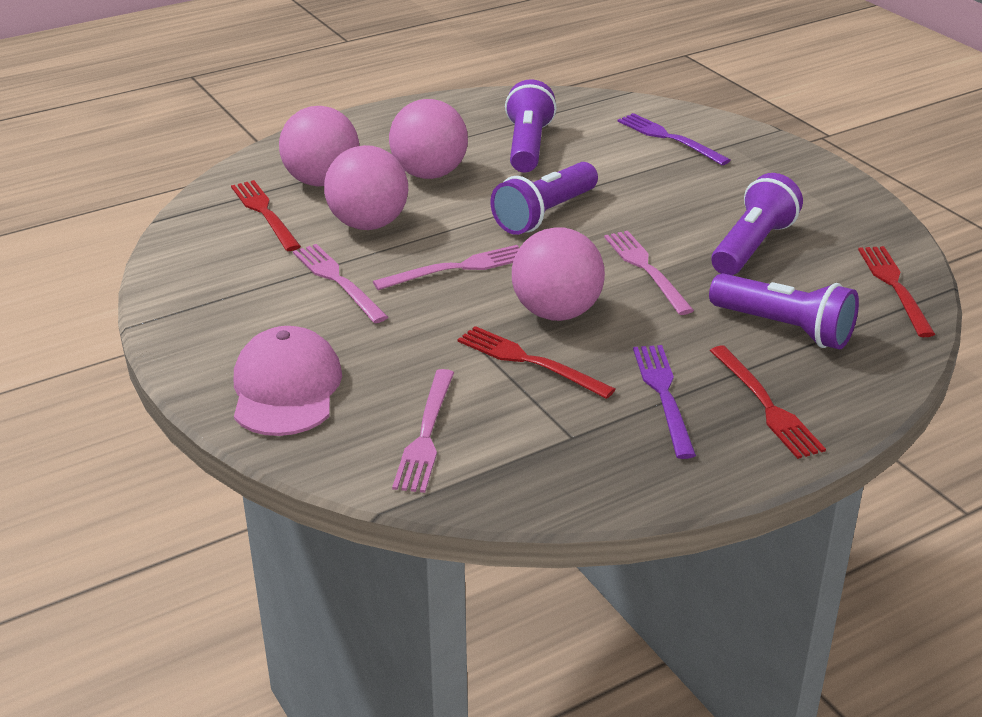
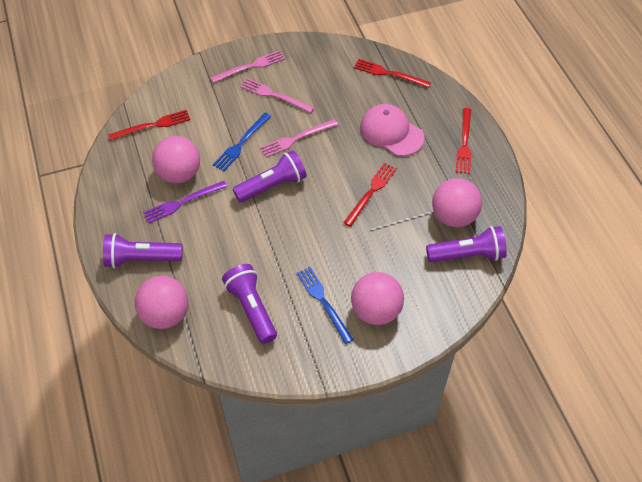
blue fork: 0 -> 2
pink fork: 4 -> 3
purple fork: 2 -> 1

